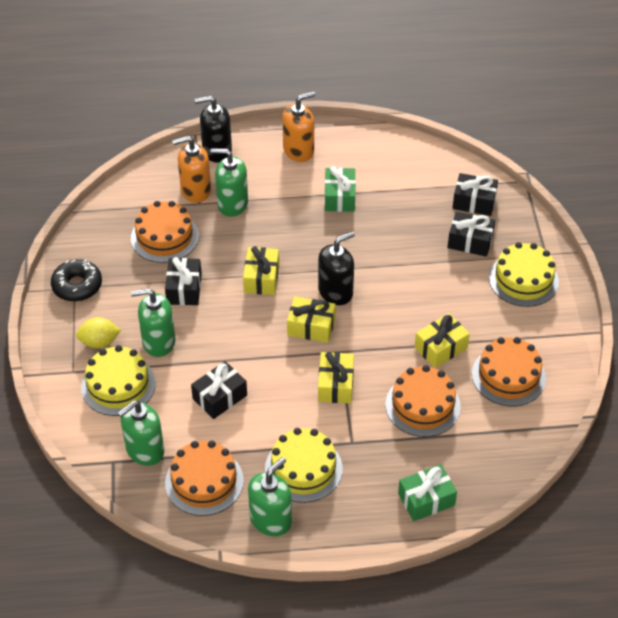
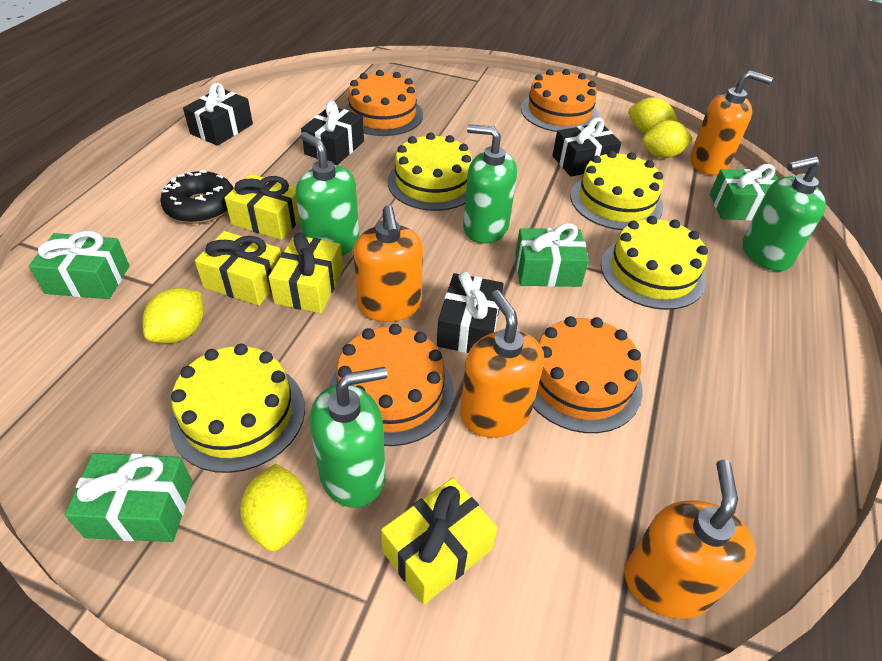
black soap dispenser: 2 -> 0
green gift: 2 -> 4
orange soap dispenser: 2 -> 4
yellow cake: 3 -> 4
yellow lemon: 1 -> 4

